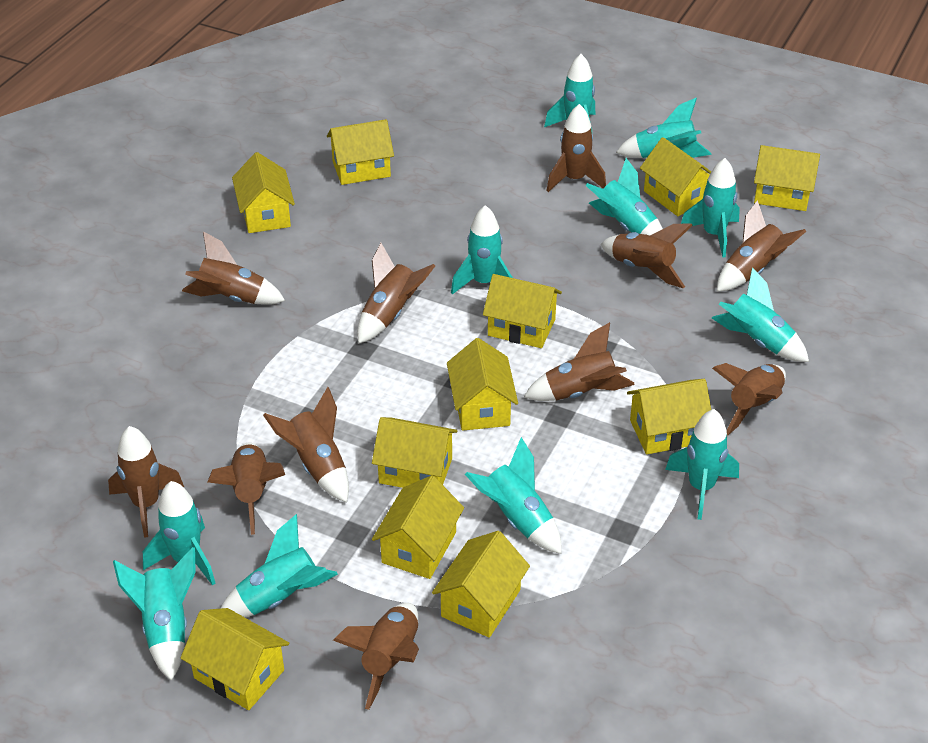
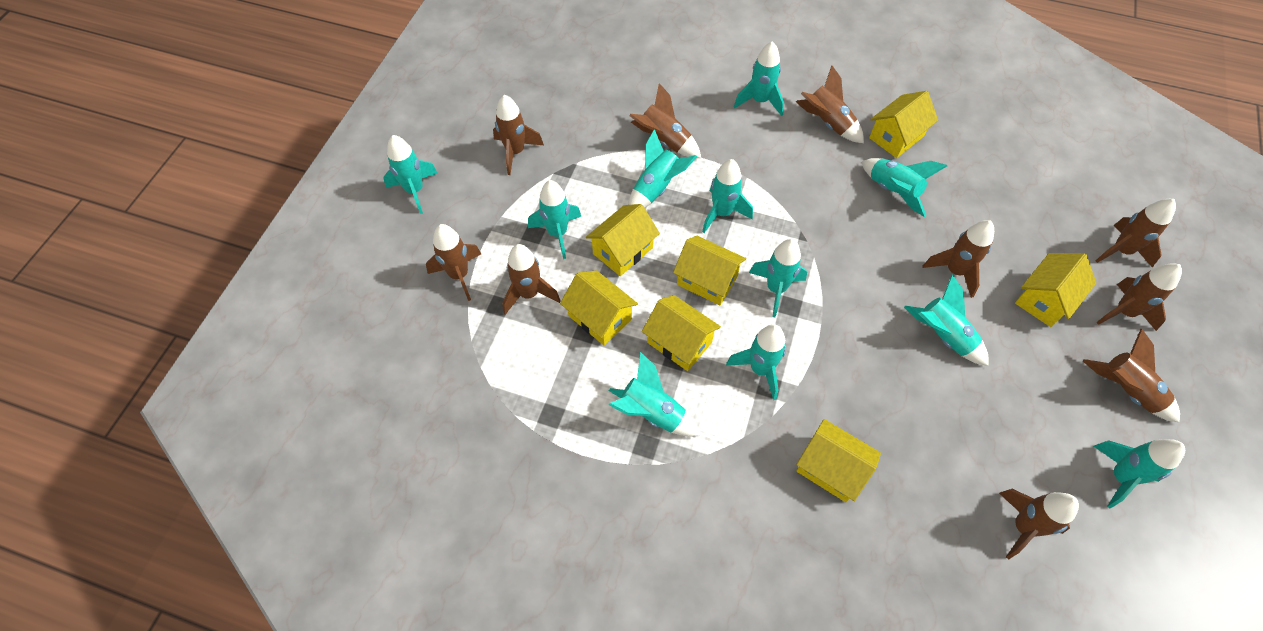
brown rocket: 11 -> 10
yellow house: 11 -> 7

